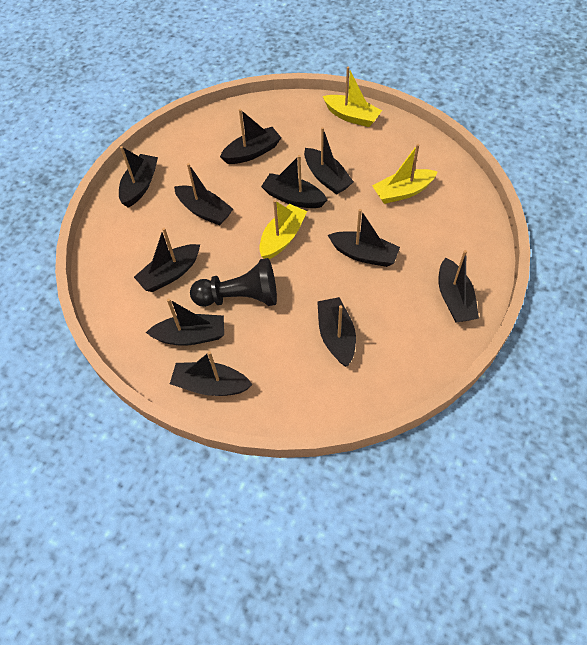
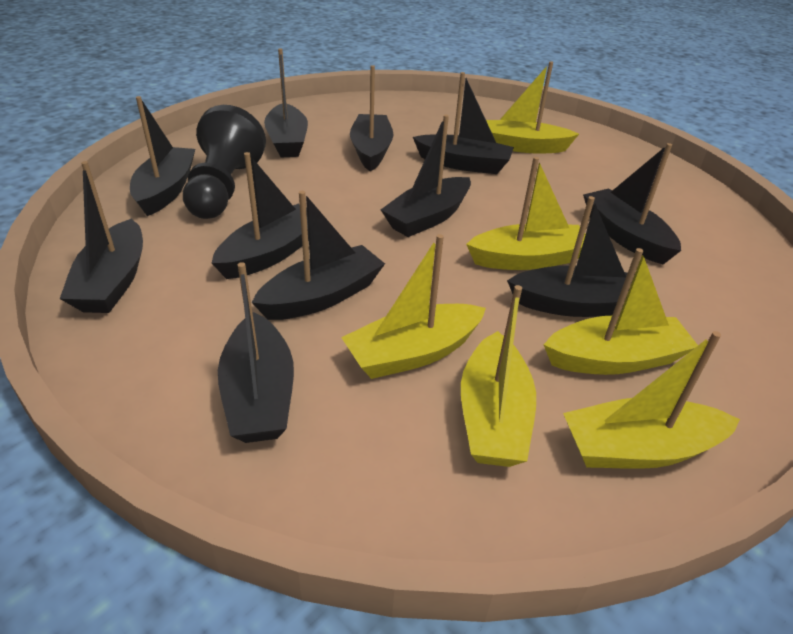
yellow boat: 3 -> 6

